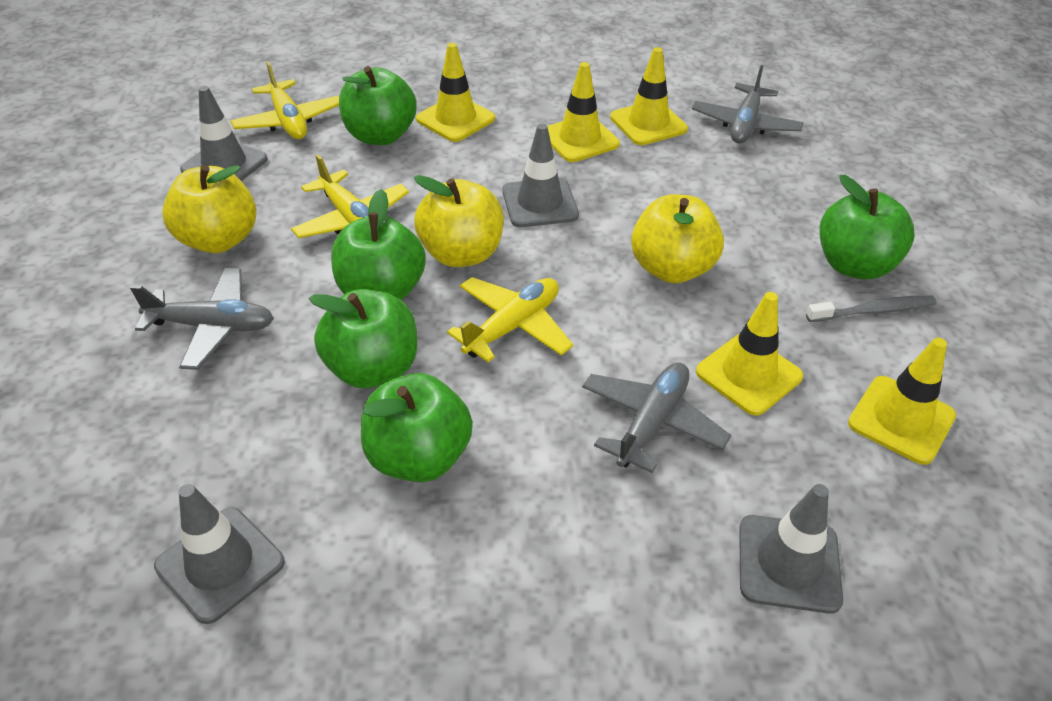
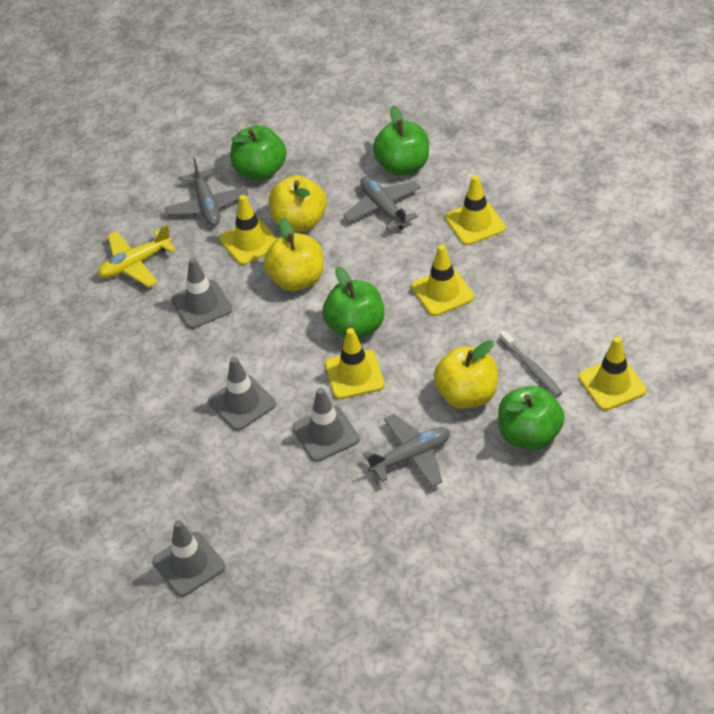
green apple: 5 -> 4
yellow plane: 3 -> 1

